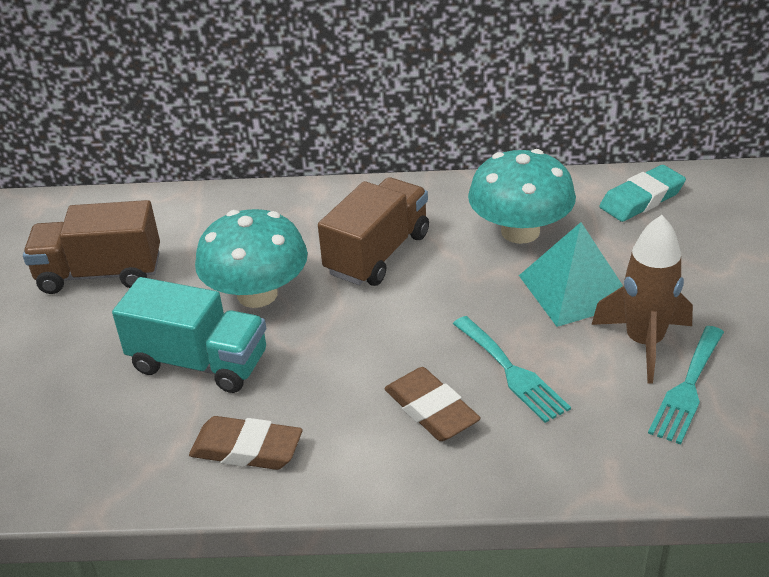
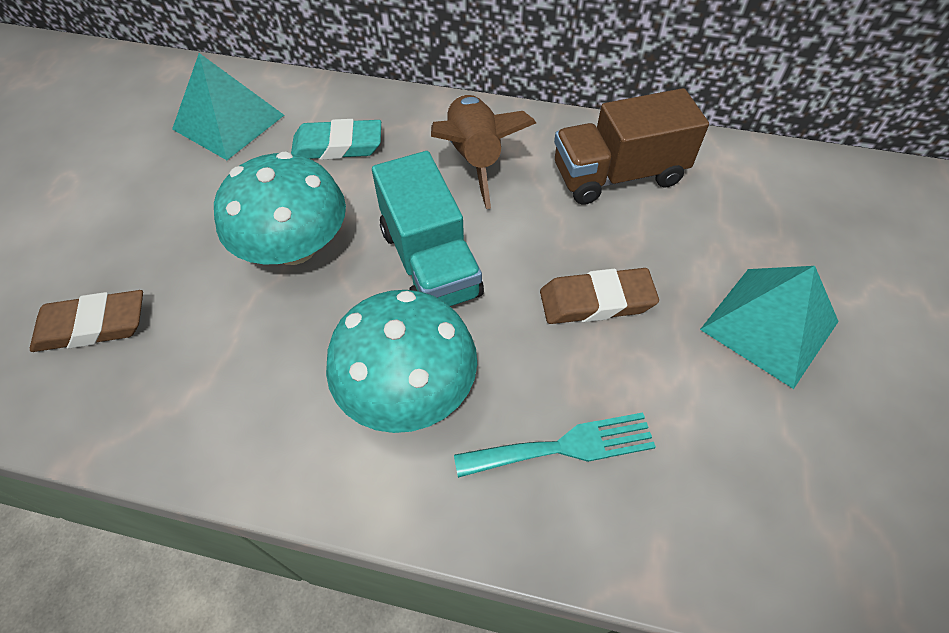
brown truck: 2 -> 1
turquoise fork: 2 -> 1
turquoise pyramid: 1 -> 2

